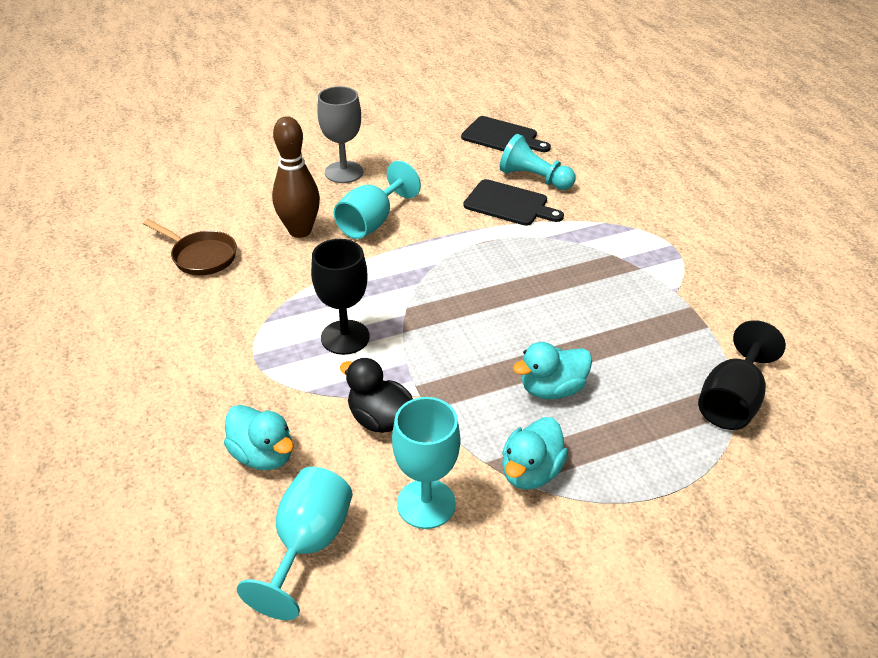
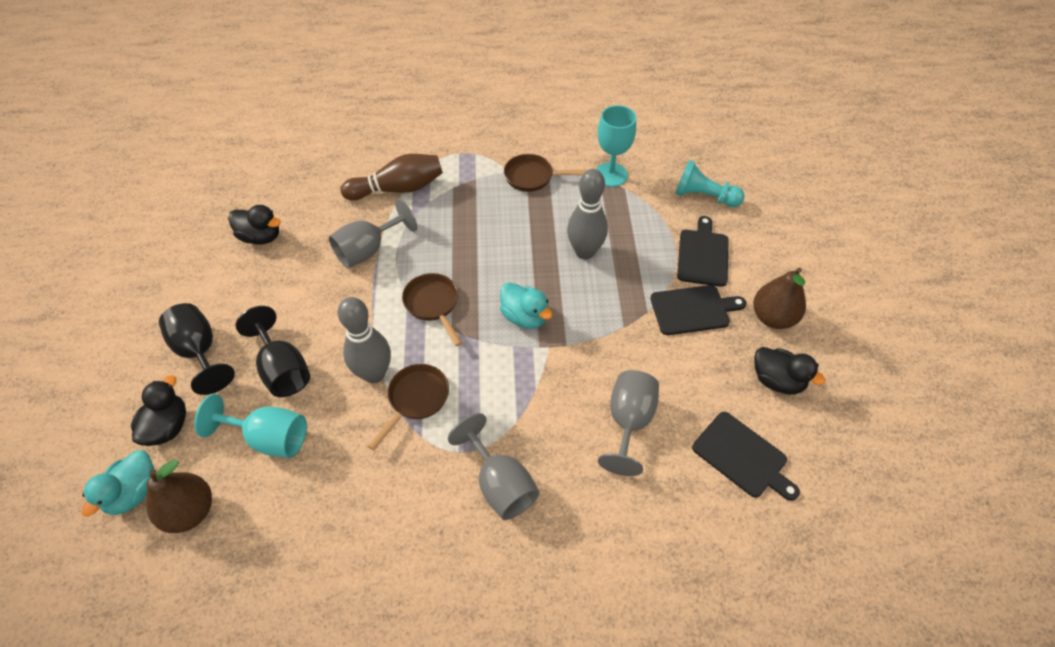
black cutting board: 2 -> 3
black duck: 1 -> 3
brown pan: 1 -> 3
brown pear: 0 -> 2
grey bowling pin: 0 -> 2
grey goblet: 1 -> 3
turquoise duck: 3 -> 2
turquoise goblet: 3 -> 2

